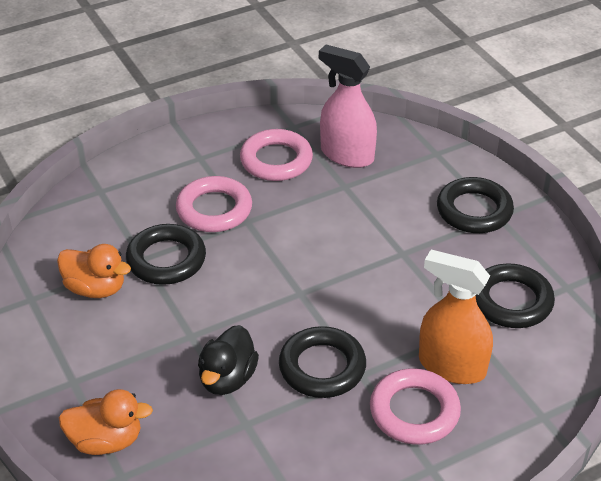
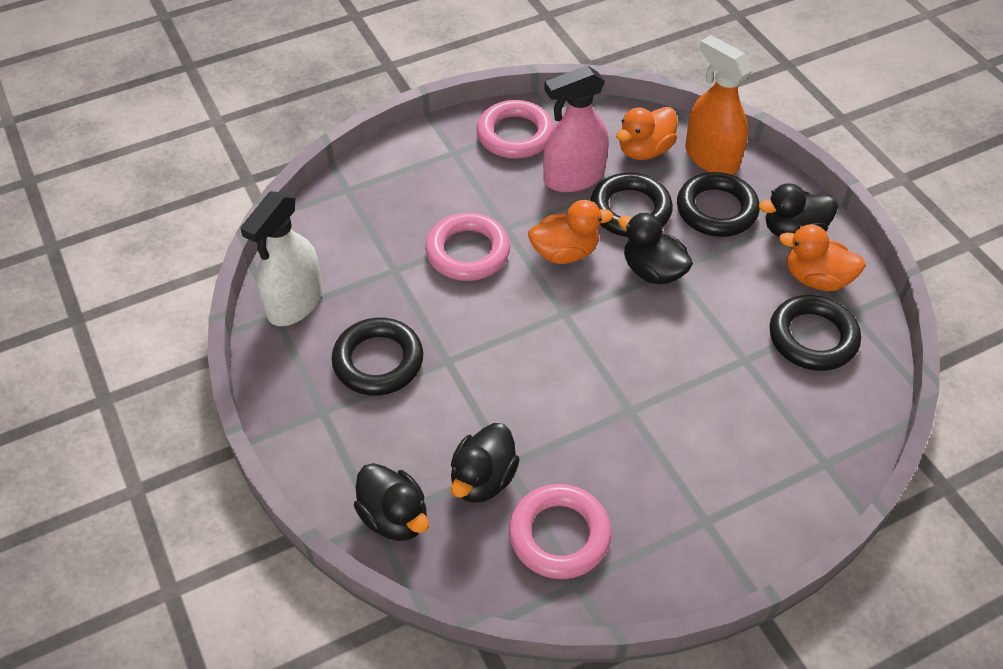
black duck: 1 -> 4
orange duck: 2 -> 3
white spray bottle: 0 -> 1

